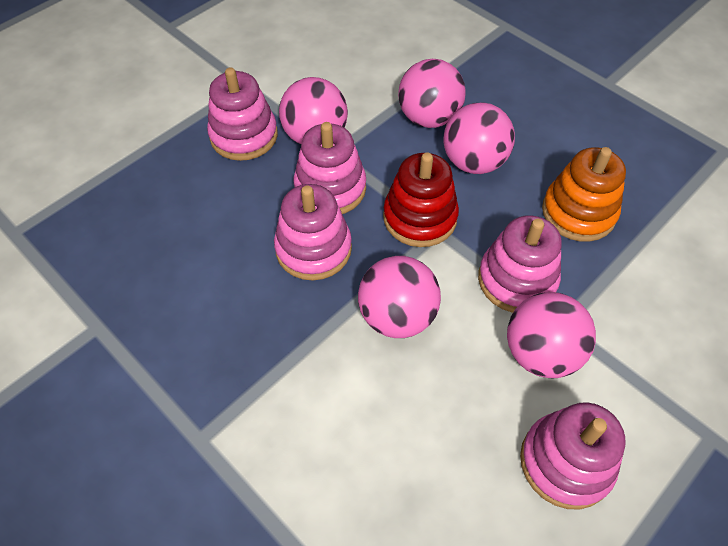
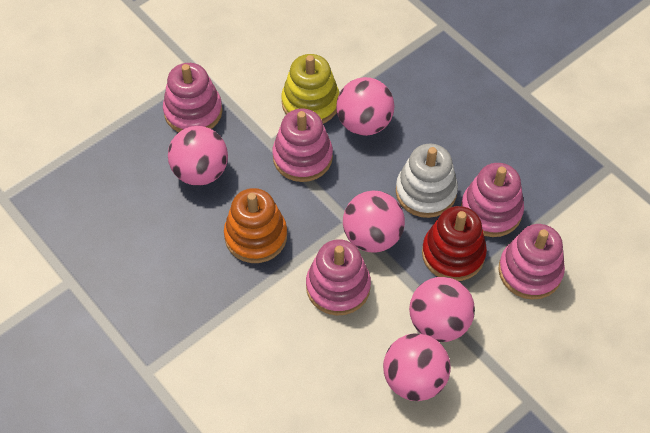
white stacking toy: 0 -> 1
yellow stacking toy: 0 -> 1

